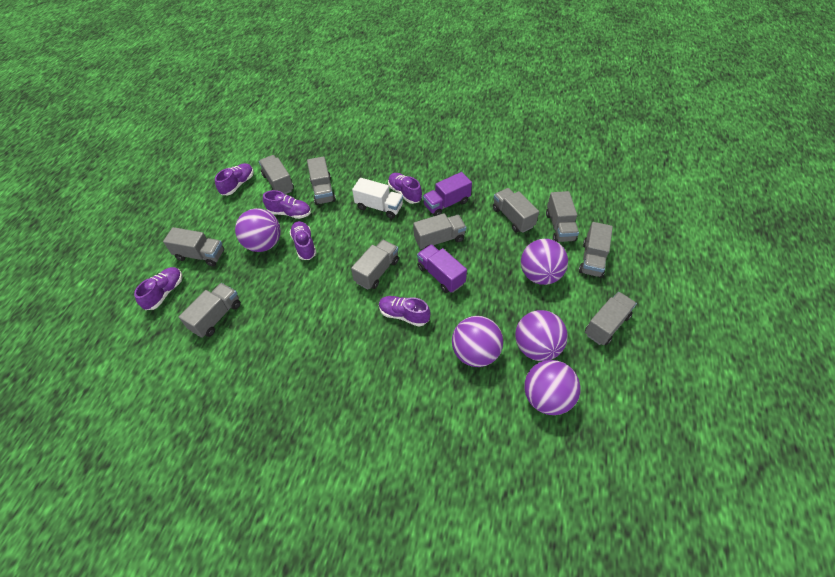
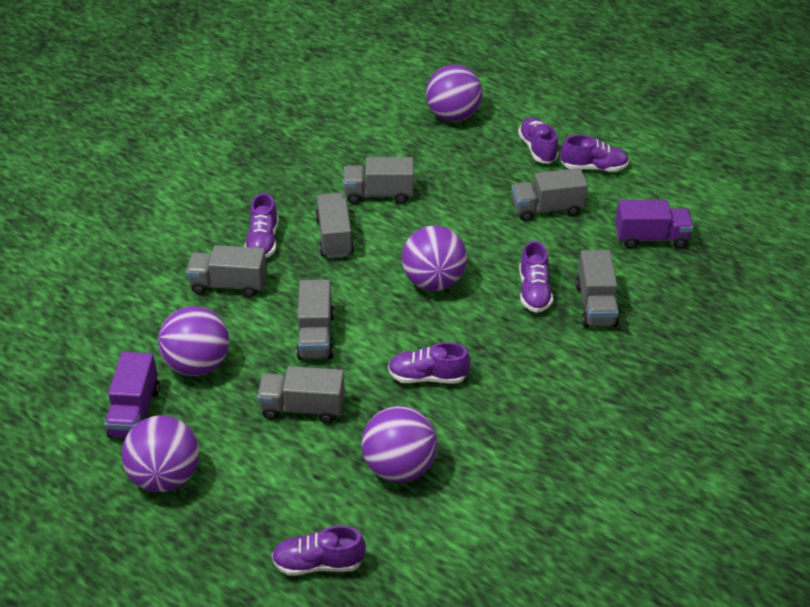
grey truck: 10 -> 7
white truck: 1 -> 0

